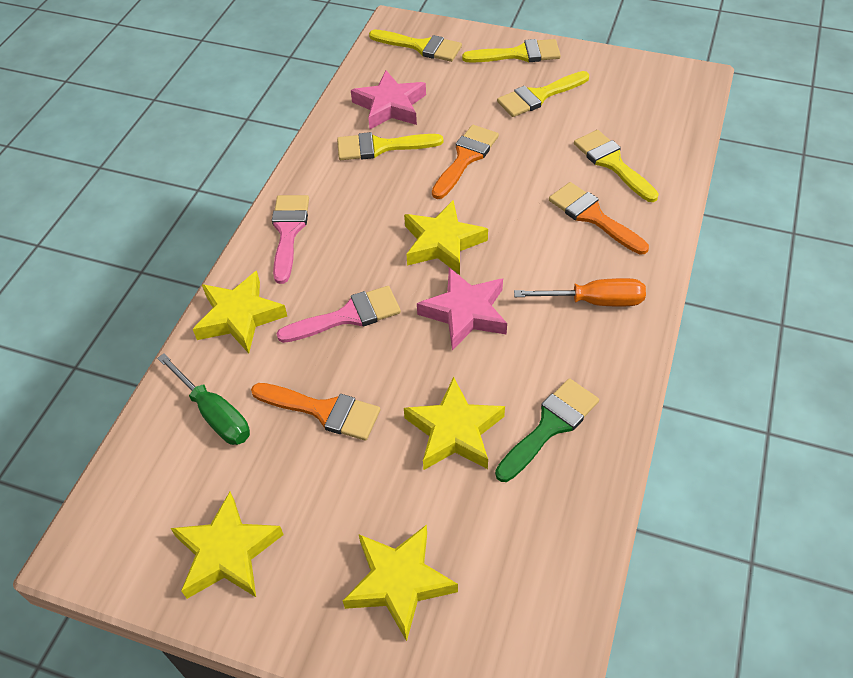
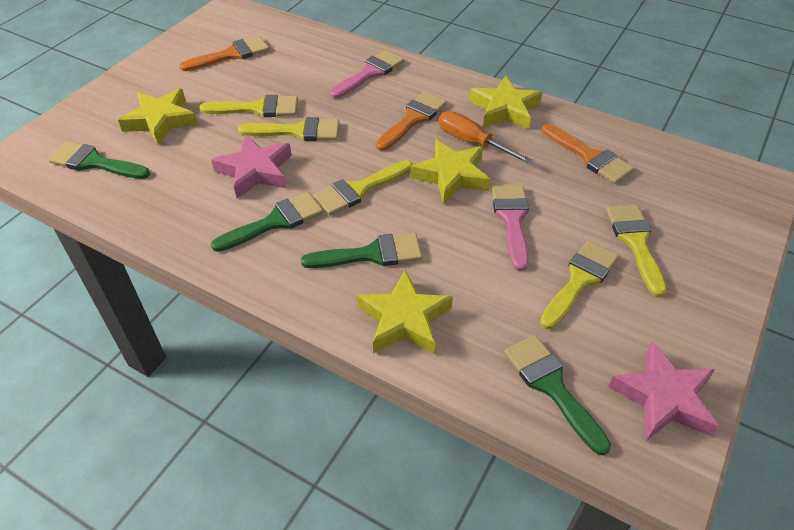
green brush: 1 -> 4
green screwdriver: 1 -> 0
yellow star: 5 -> 4

